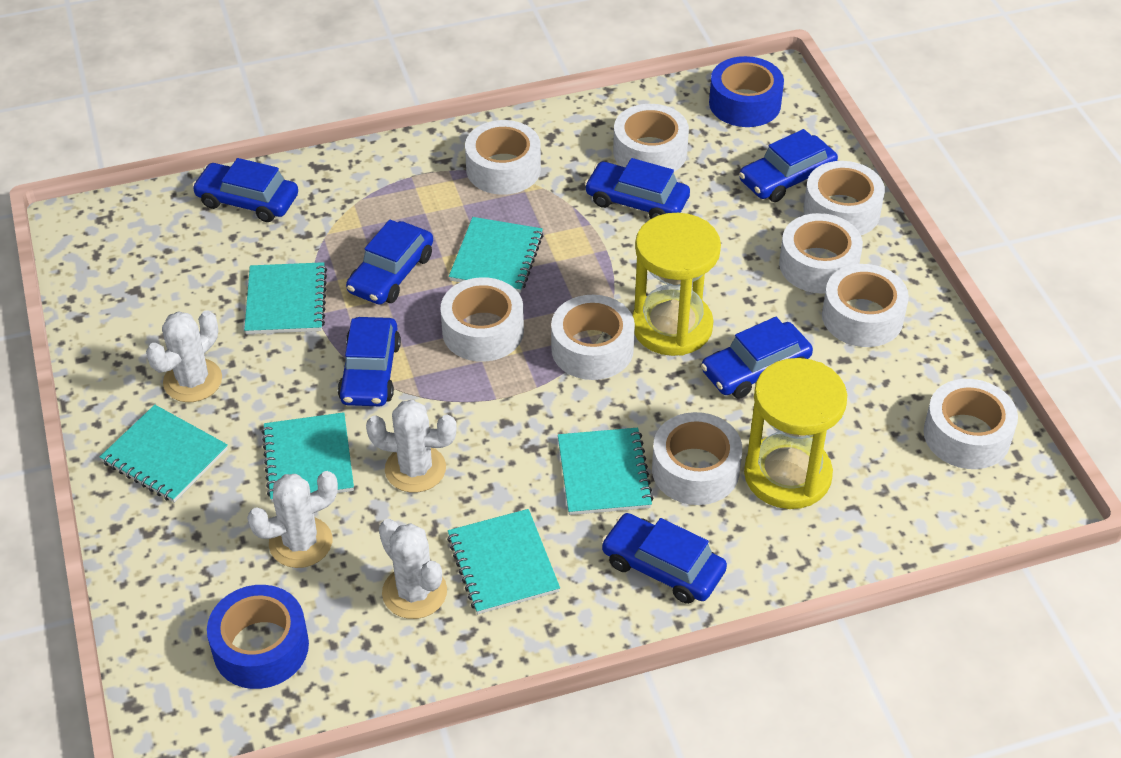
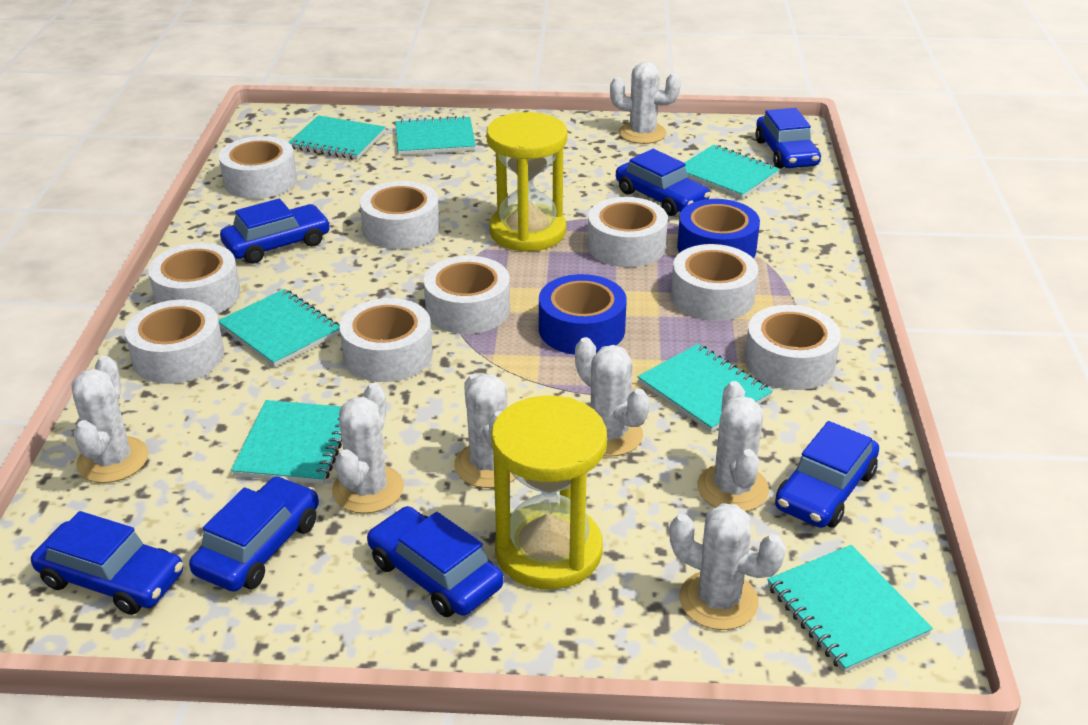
turquoise notebook: 6 -> 7
white cactus: 4 -> 7

